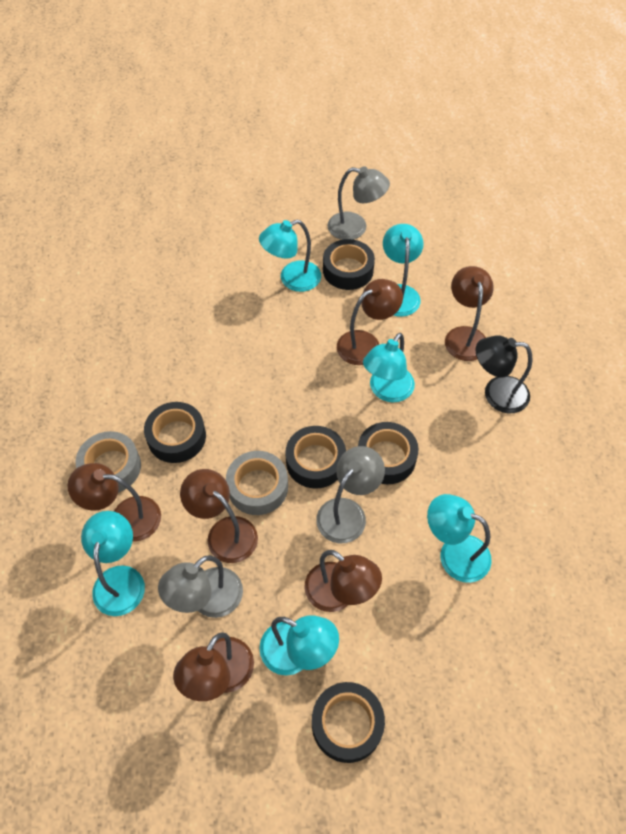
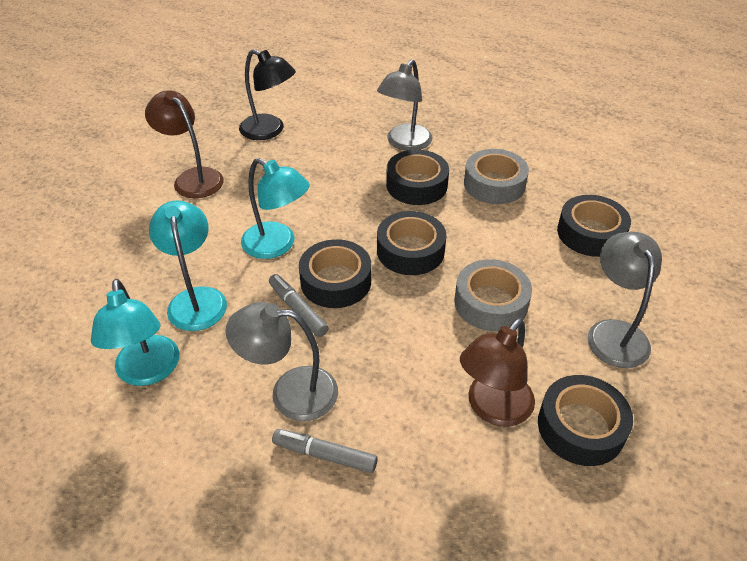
brown lamp: 6 -> 2
grey marker: 0 -> 2
turquoise lamp: 6 -> 3

